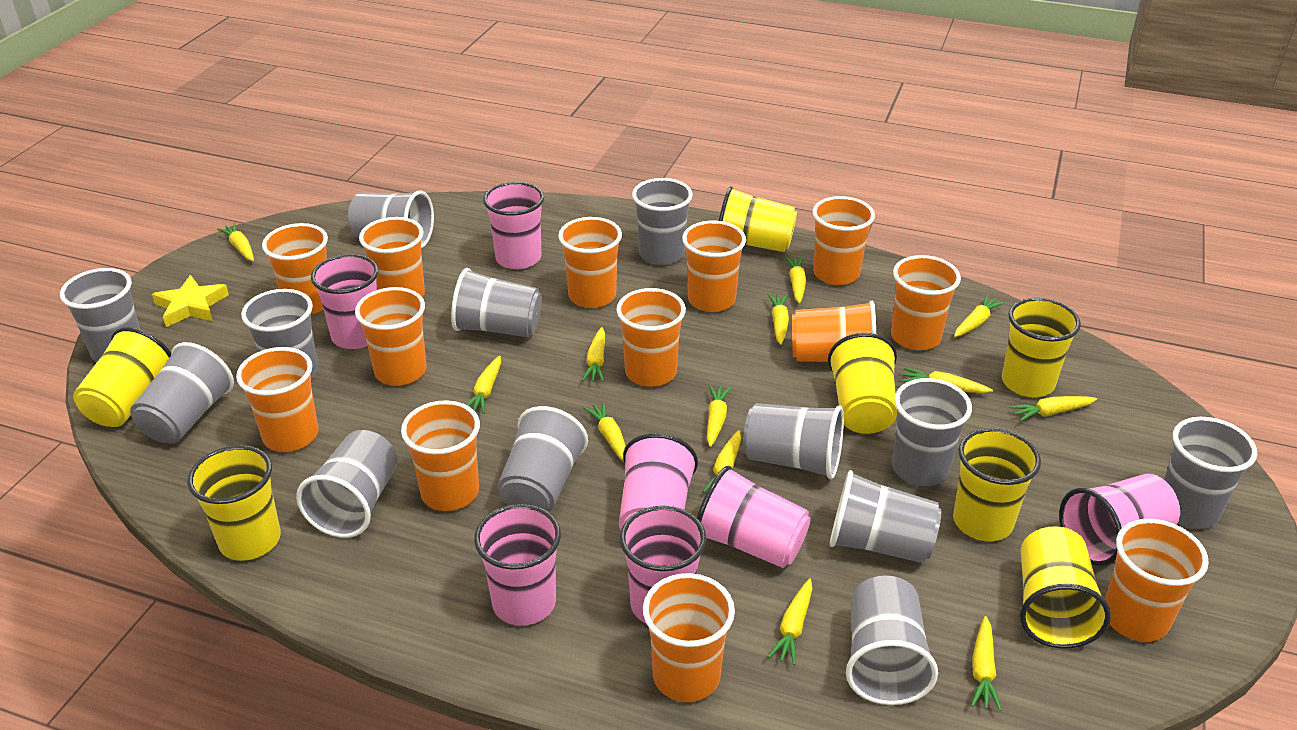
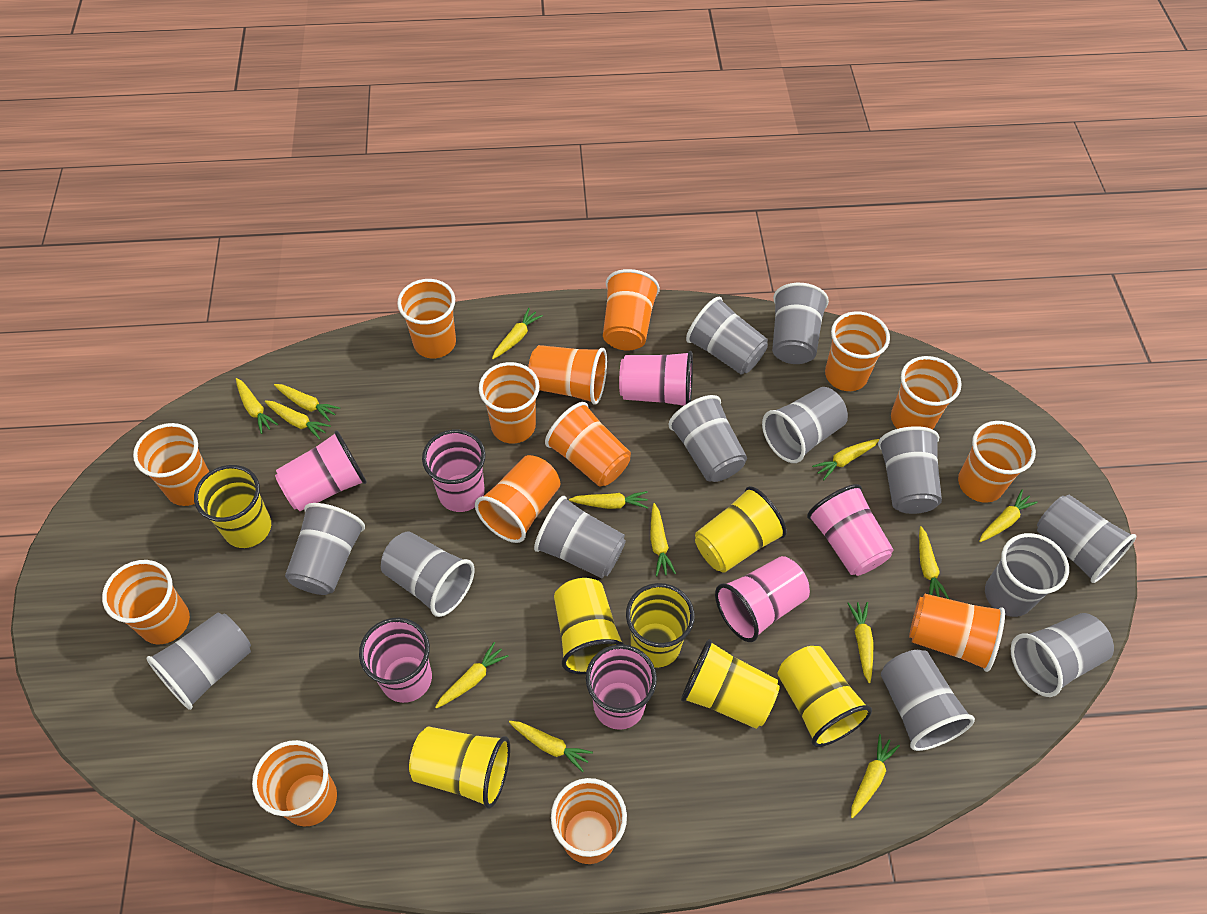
orange cup: 13 -> 14
yellow star: 1 -> 0

